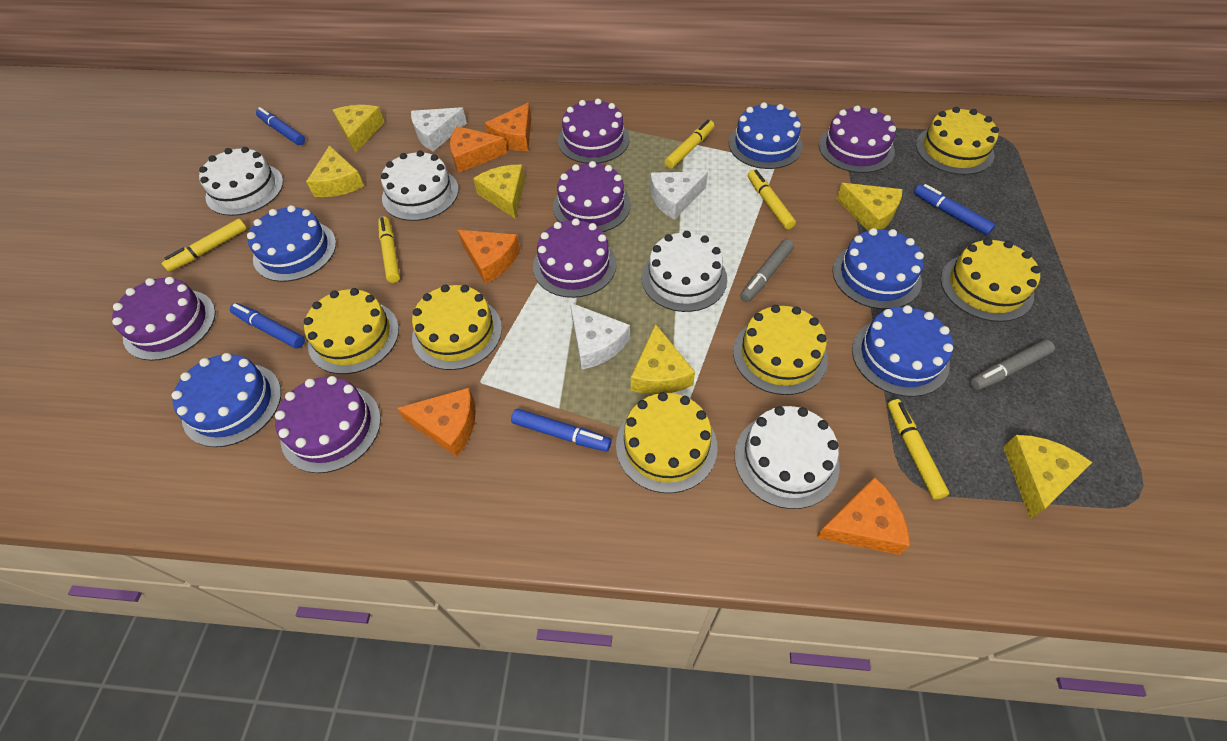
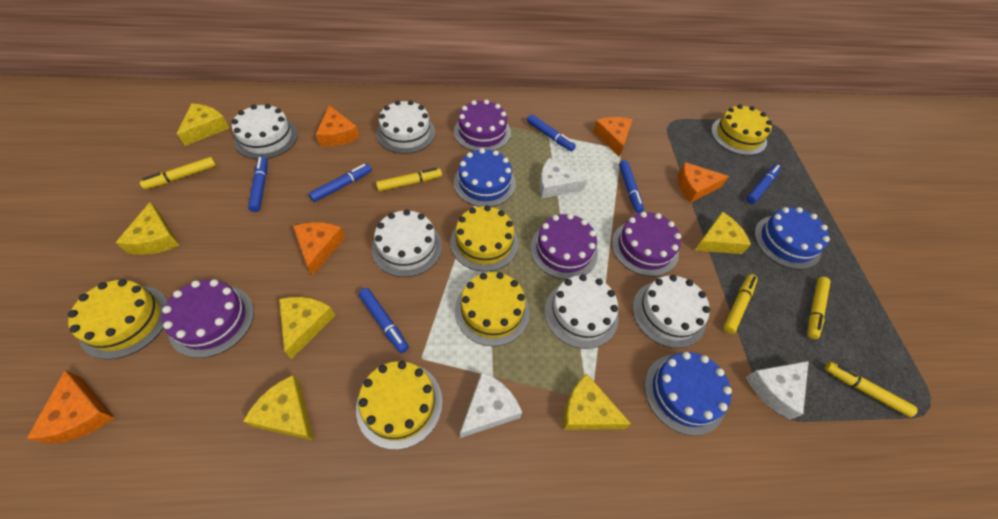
blue cake: 5 -> 3
blue marker: 4 -> 6
grey marker: 2 -> 0
purple cake: 6 -> 4
white cake: 4 -> 5
yellow cake: 6 -> 5

